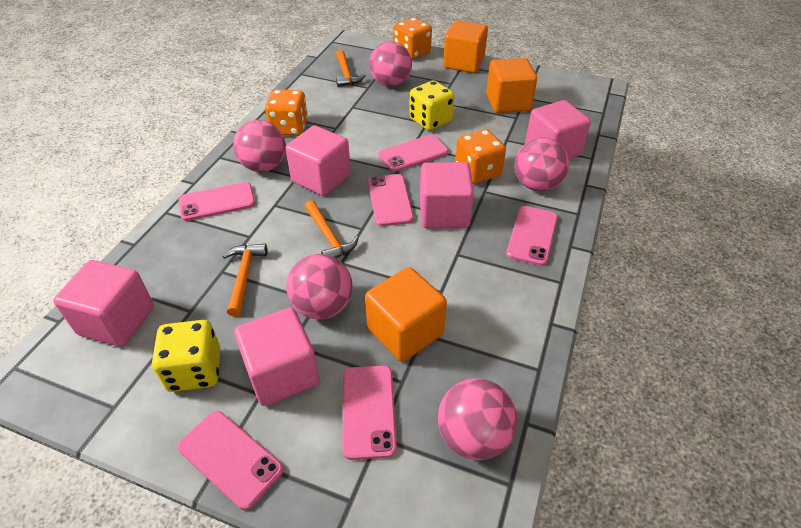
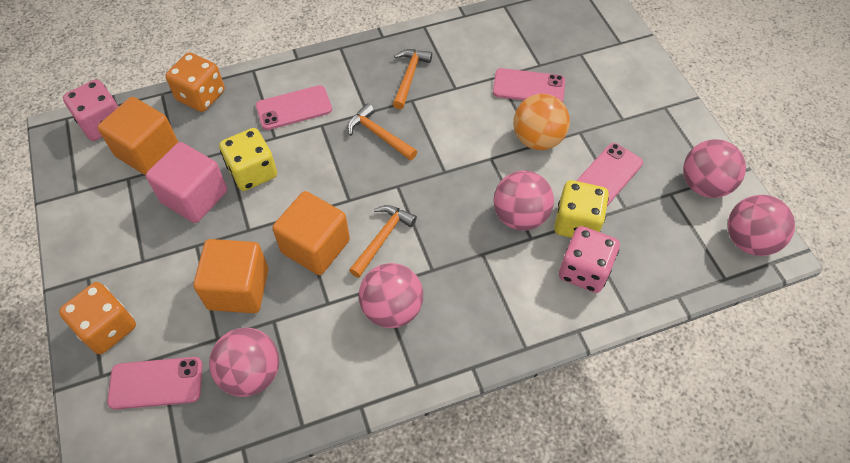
orange ball: 0 -> 1
orange dice: 3 -> 2
pink cube: 5 -> 1
pink dice: 0 -> 2
pink phone: 6 -> 4

